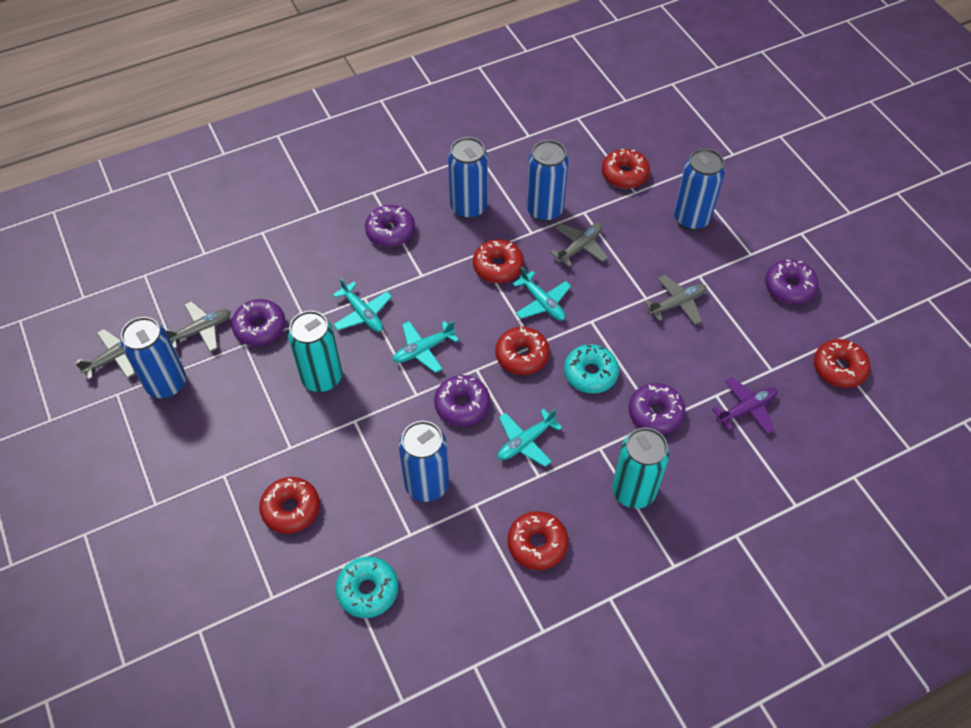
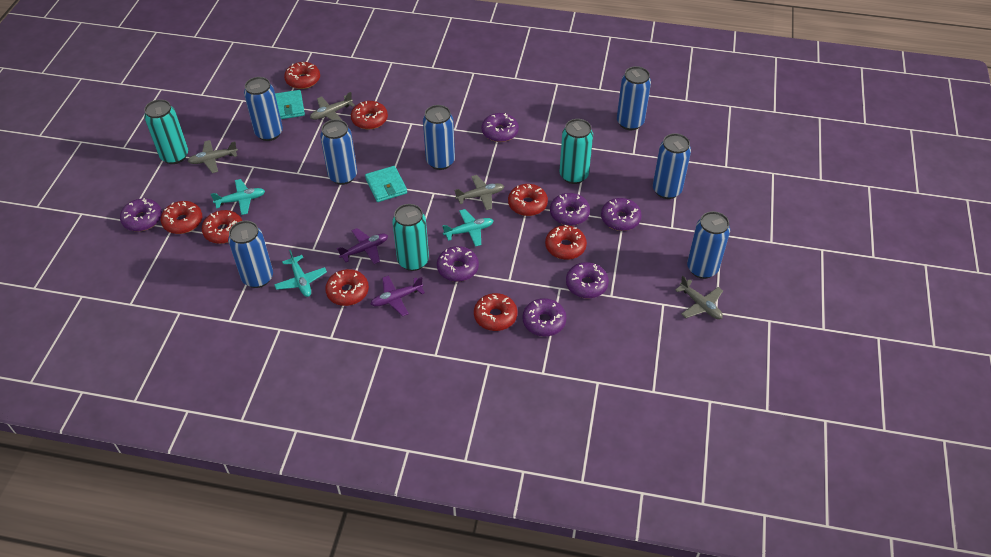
blue can: 5 -> 7
purple donut: 5 -> 7
purple plane: 1 -> 2
red donut: 6 -> 8
turquoise can: 2 -> 3
turquoise donut: 2 -> 0
turquoise plane: 4 -> 3
turquoise wallet: 0 -> 2

